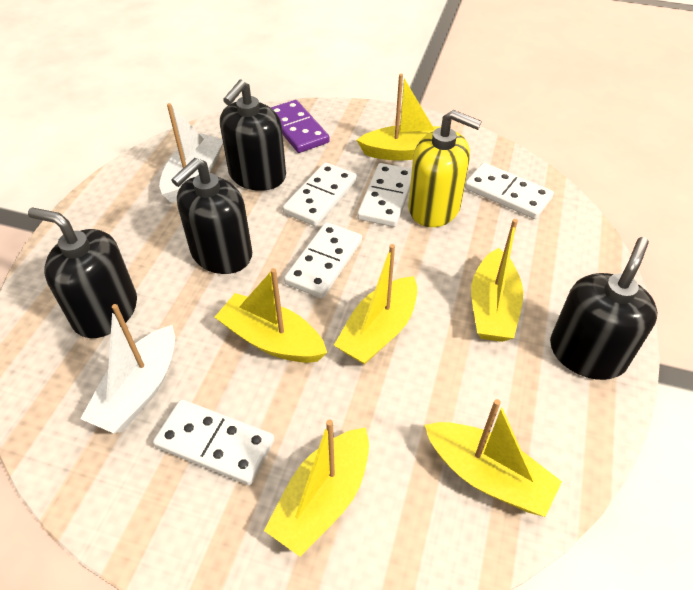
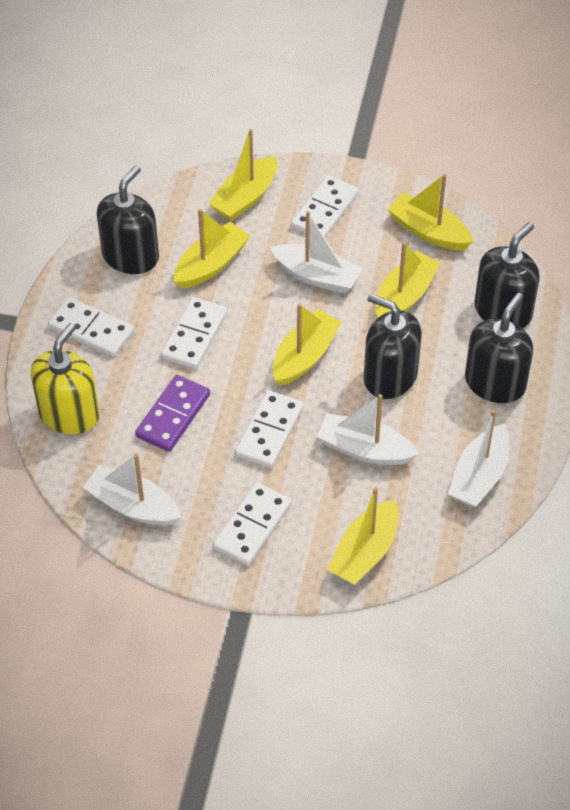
white boat: 2 -> 4

